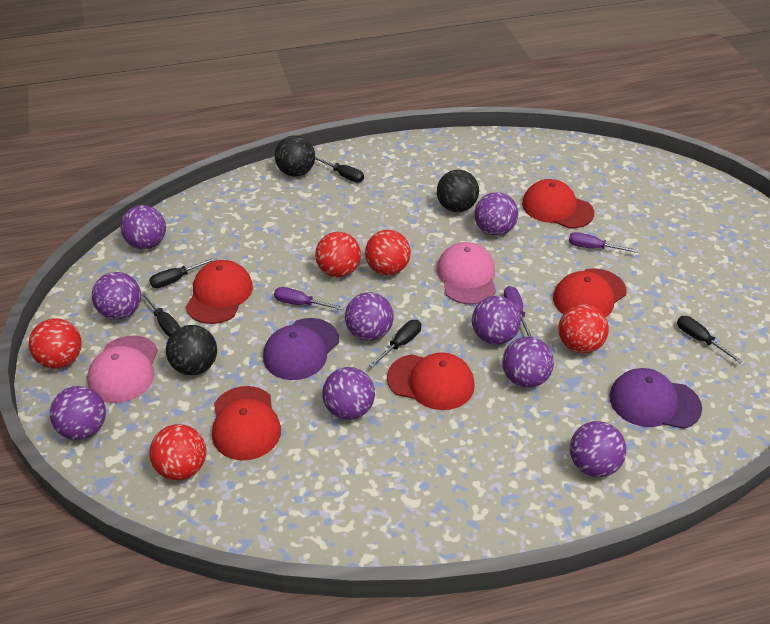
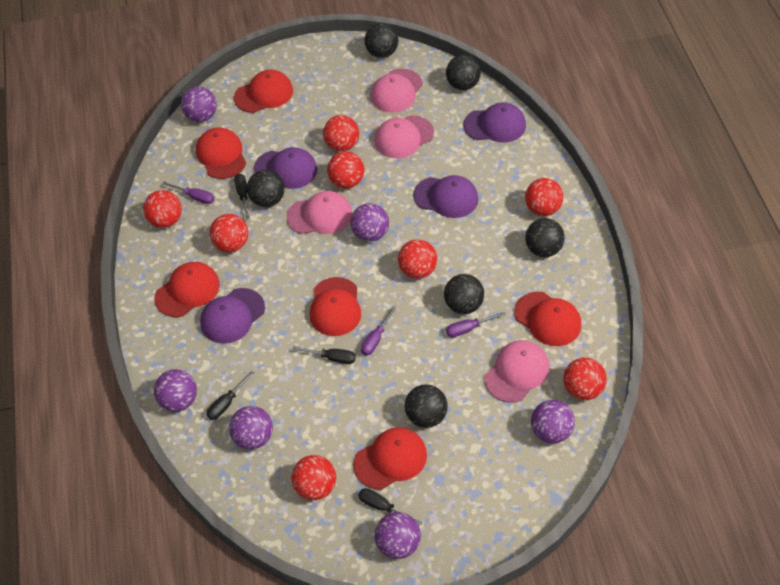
black ball: 3 -> 6
black screwdriver: 5 -> 4
pink cap: 2 -> 4
purple ball: 9 -> 6
purple cap: 2 -> 4
red ball: 5 -> 8
red cap: 5 -> 6

